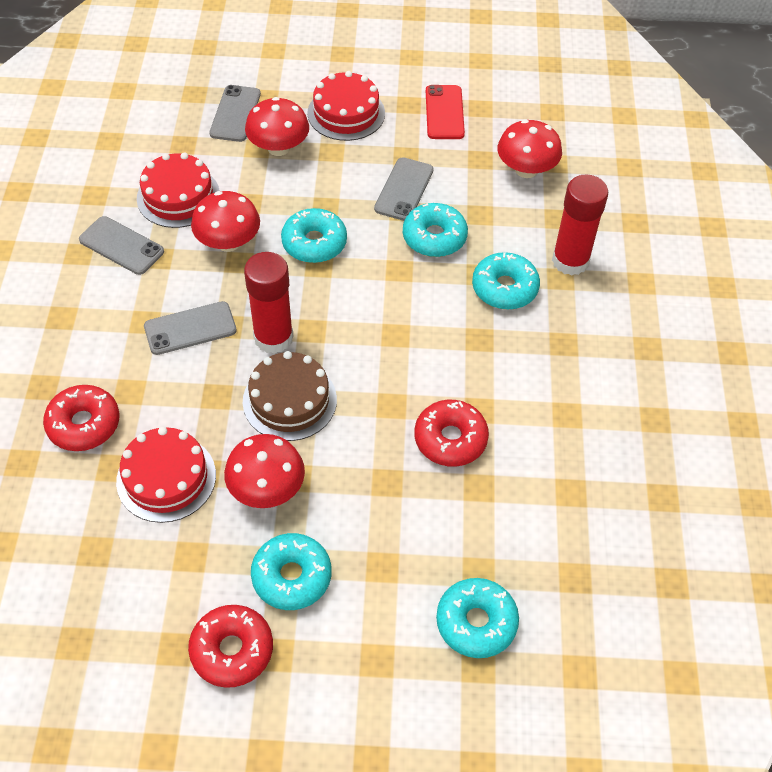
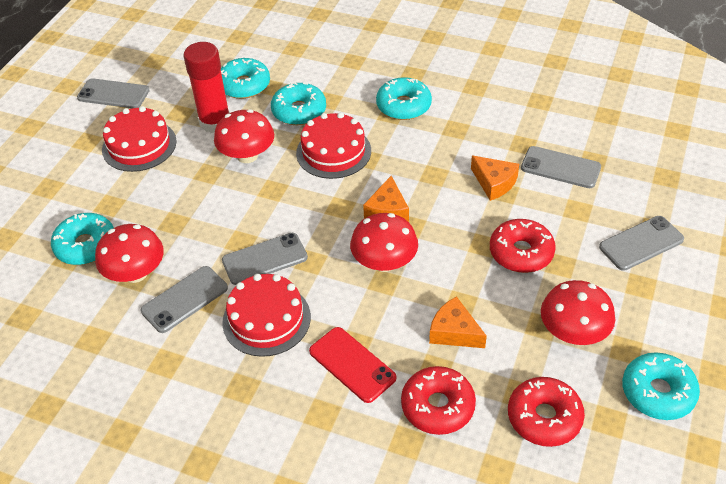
brown cake: 1 -> 0
grey phone: 4 -> 5
orange cheese: 0 -> 3
red glue stick: 2 -> 1

